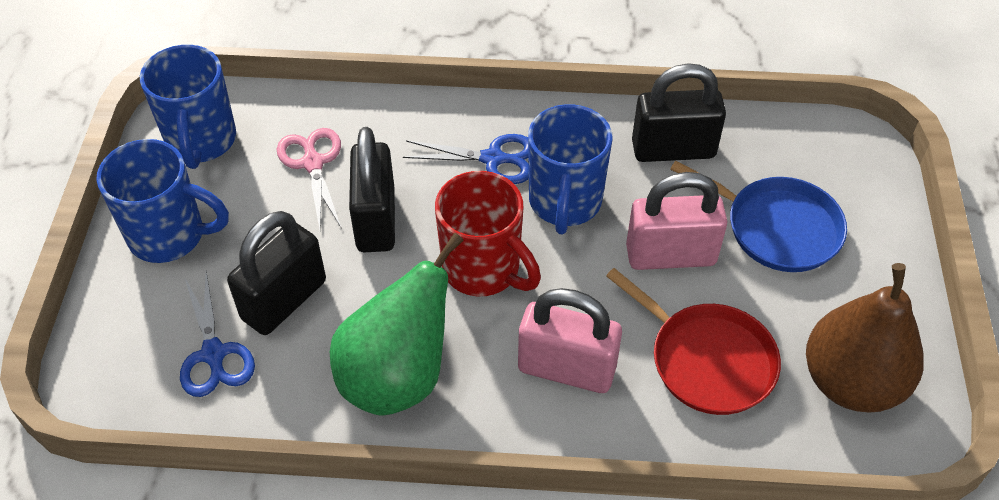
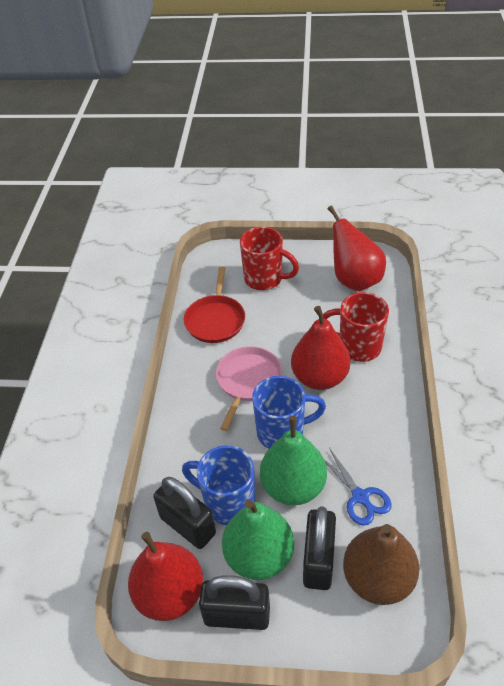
blue mug: 3 -> 2
blue pan: 1 -> 0
blue scissors: 2 -> 1
green pear: 1 -> 2
pink padlock: 2 -> 0
pink pan: 0 -> 1
pink scissors: 1 -> 0
red mug: 1 -> 2
red pear: 0 -> 3

